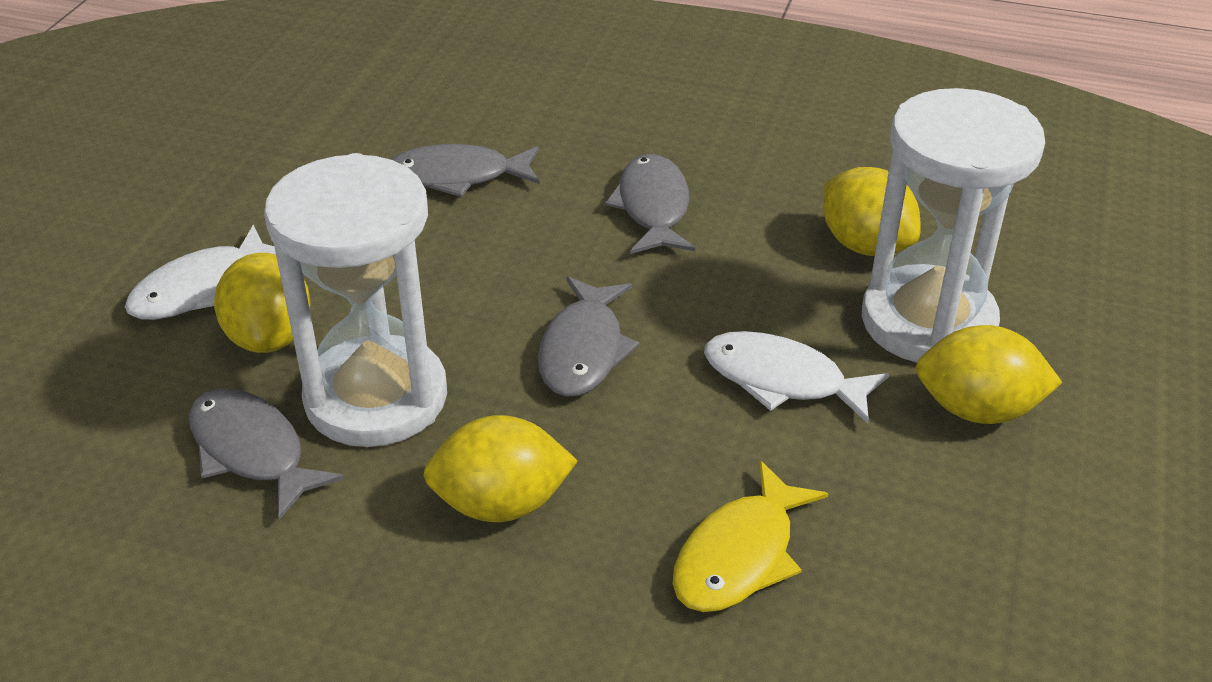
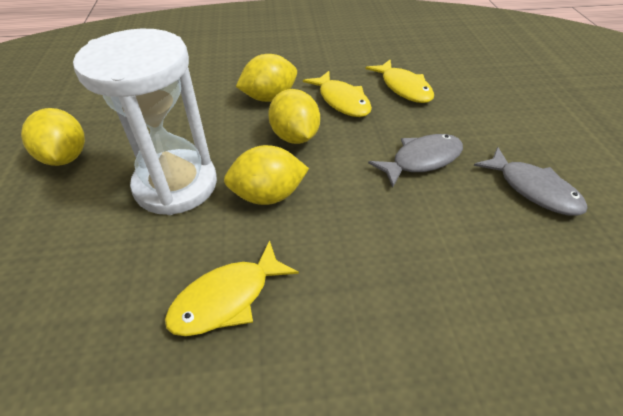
grey fish: 4 -> 2
white fish: 2 -> 0
white hourglass: 2 -> 1
yellow fish: 1 -> 3

